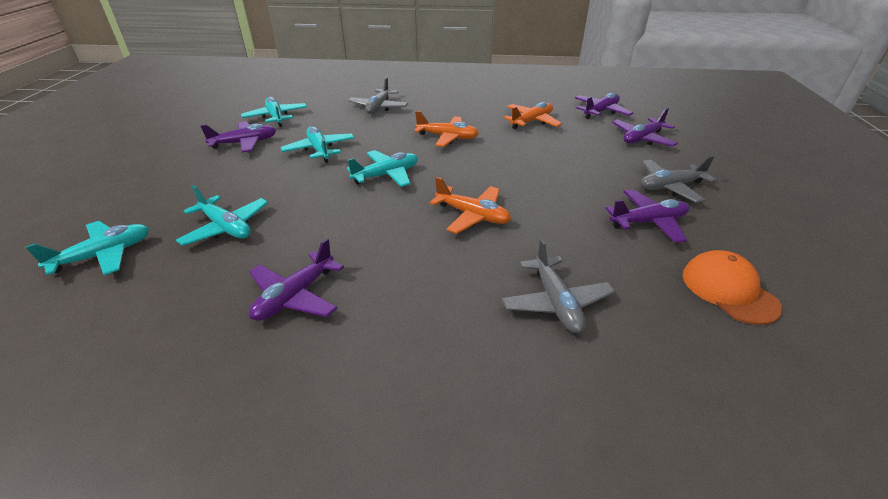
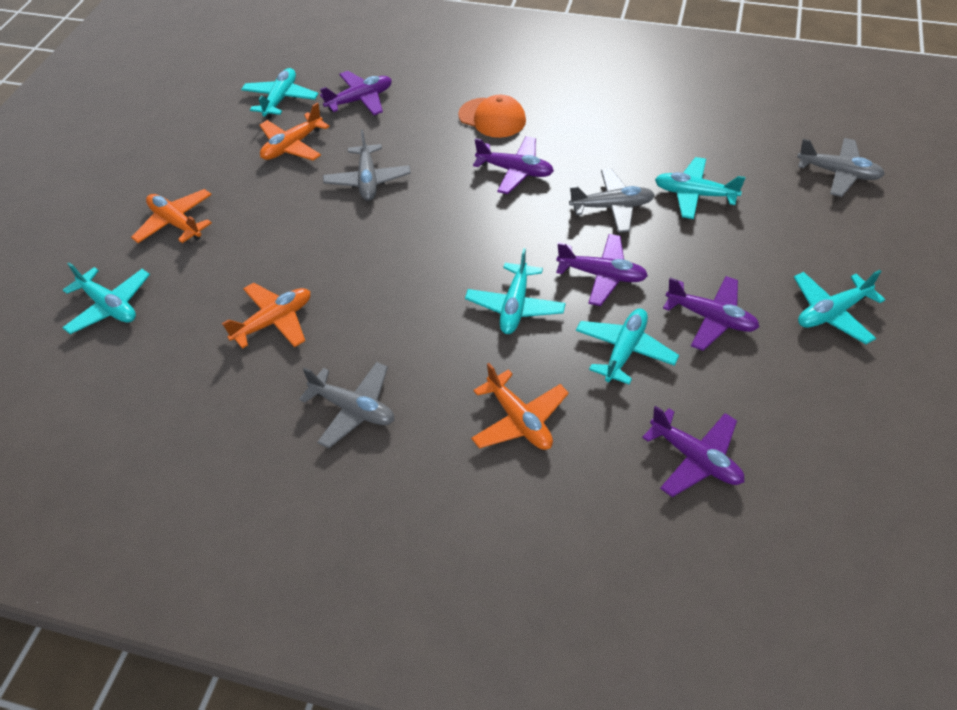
grey plane: 3 -> 4
orange plane: 3 -> 4
turquoise plane: 5 -> 6

